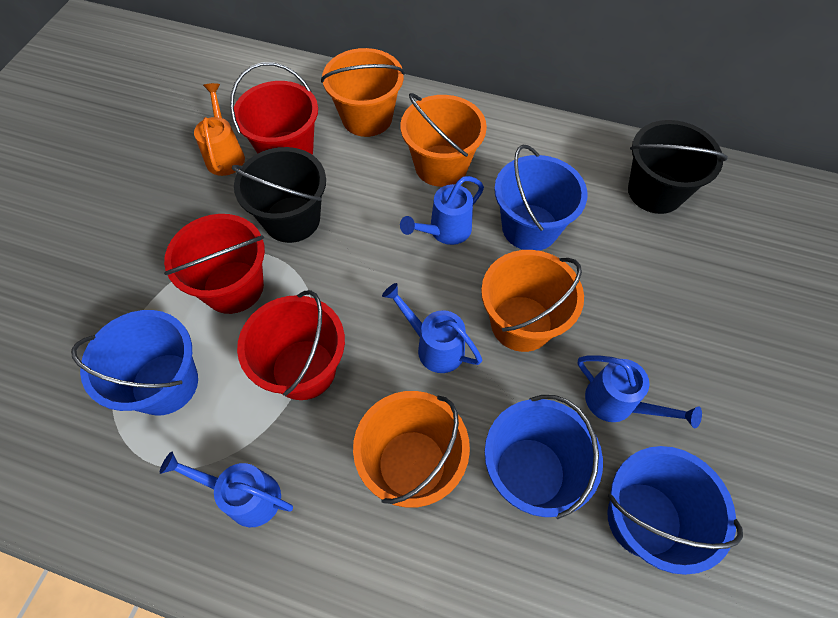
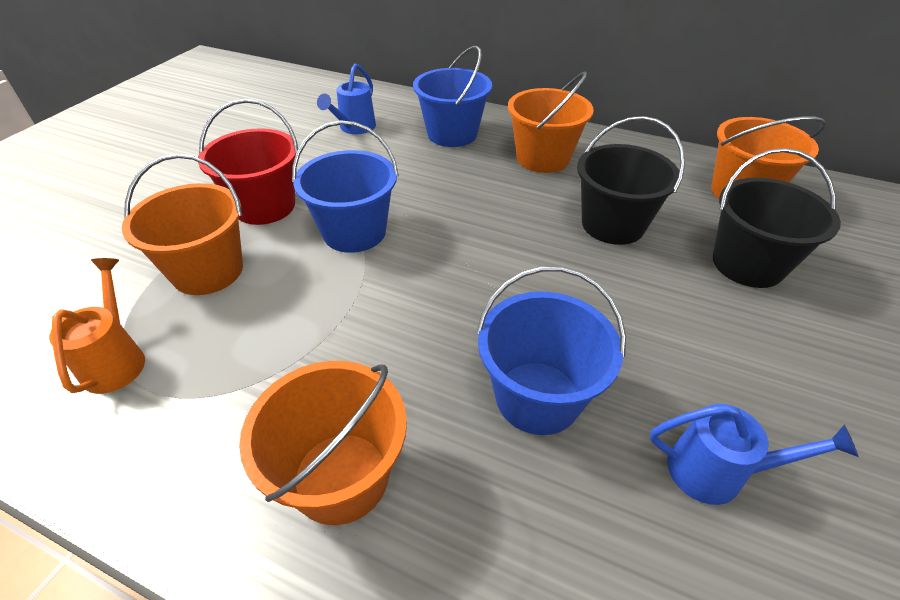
blue bucket: 4 -> 3
blue watering can: 4 -> 2
red bucket: 3 -> 1

